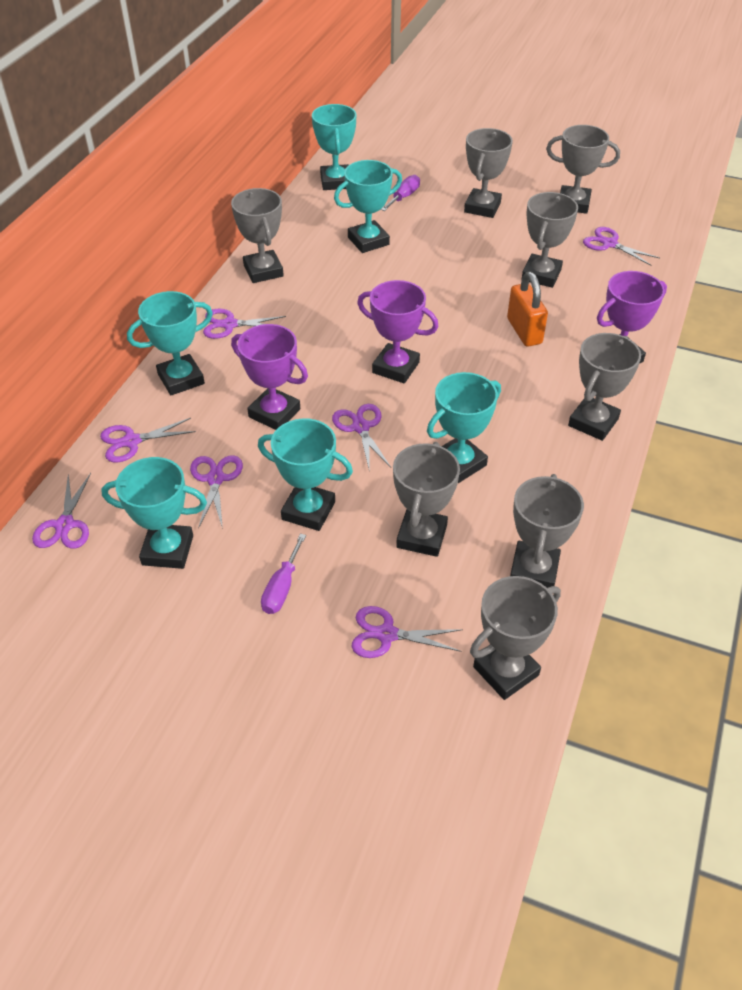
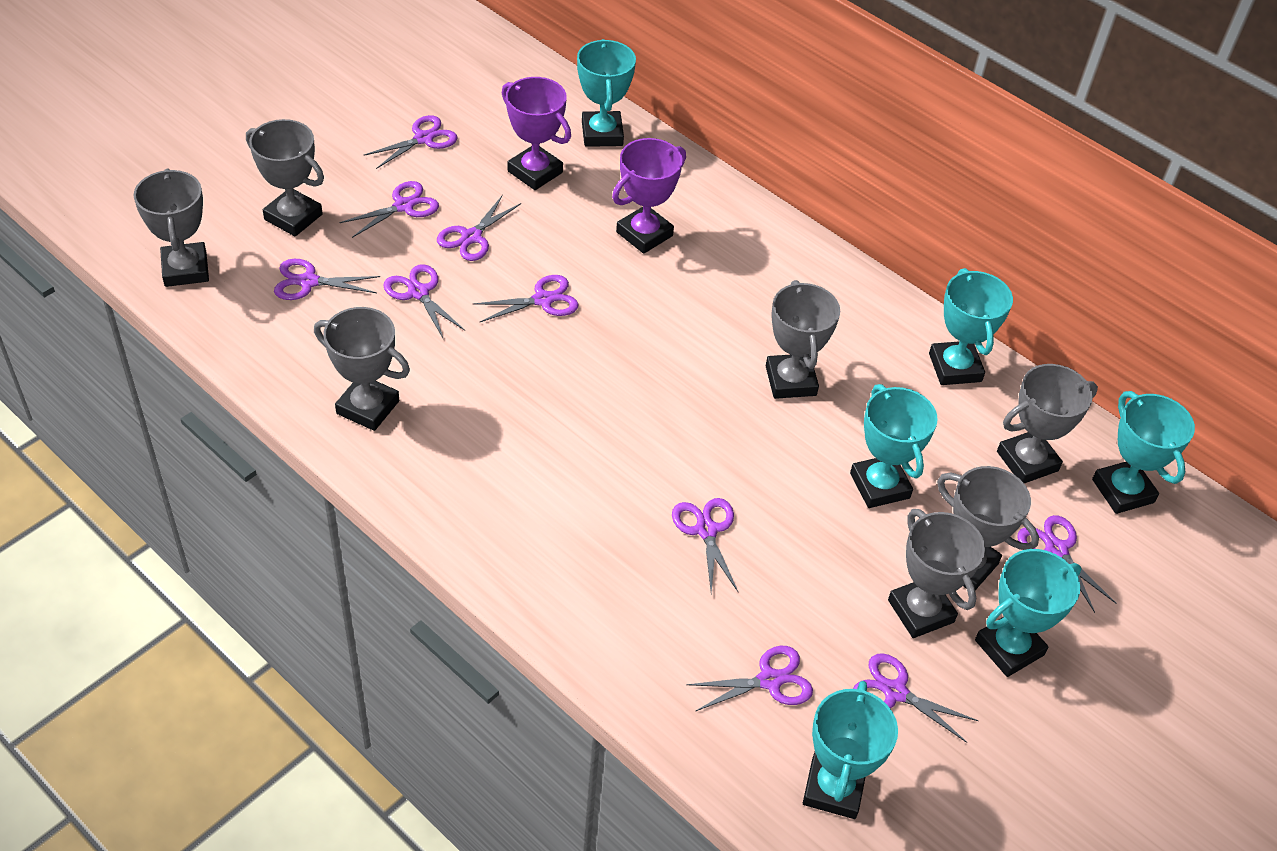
grey trophy: 8 -> 7
orange padlock: 1 -> 0
purple scissors: 7 -> 10
purple screwdriver: 2 -> 0
purple trophy: 3 -> 2

